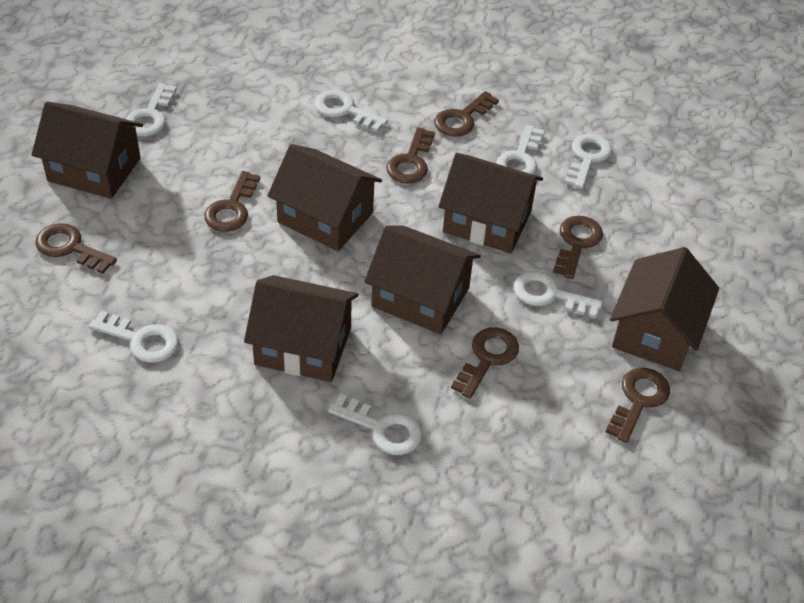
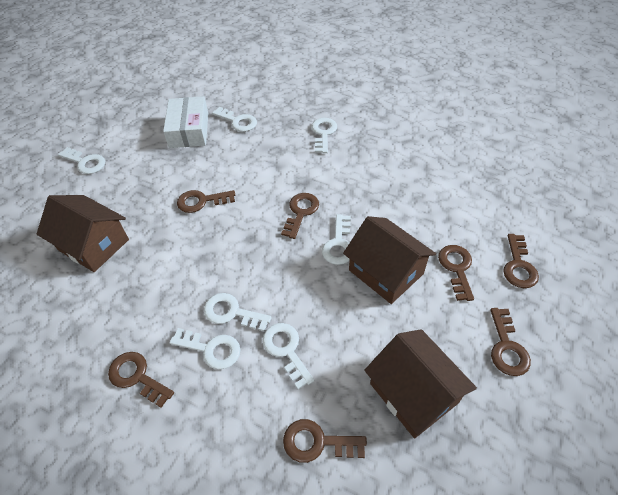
brown house: 6 -> 3
white box: 0 -> 1

